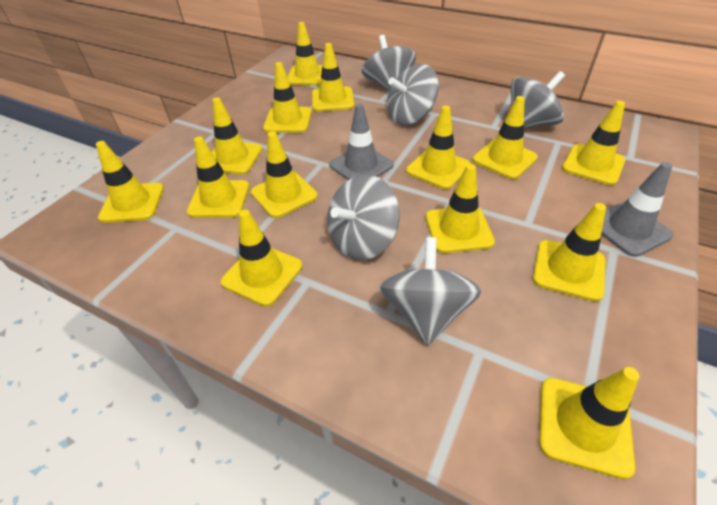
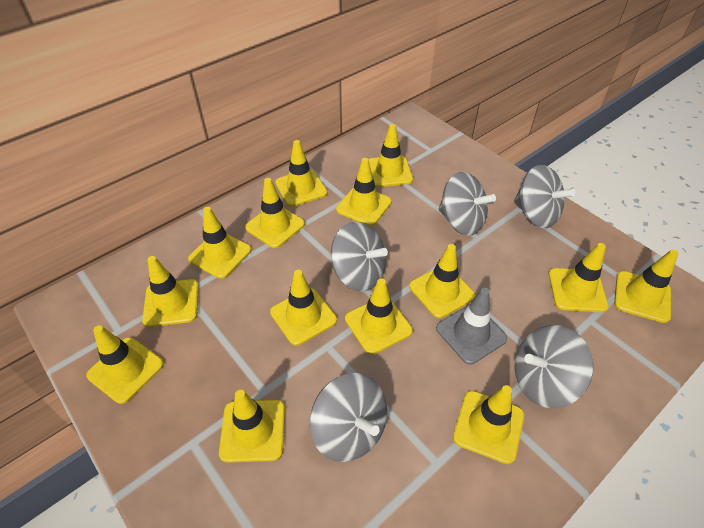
grey traffic cone: 2 -> 1

